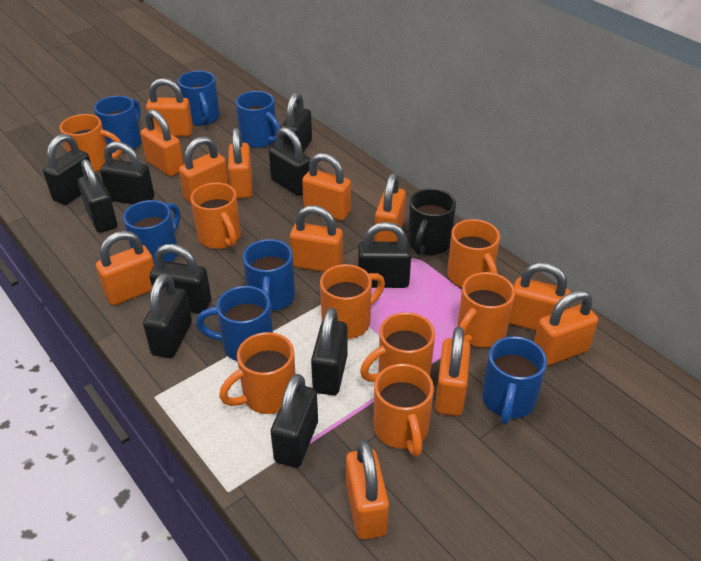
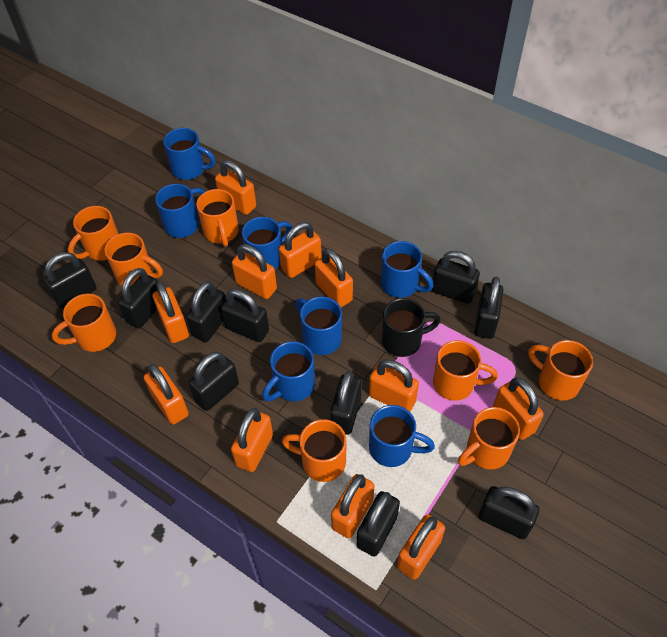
orange padlock: 12 -> 11

